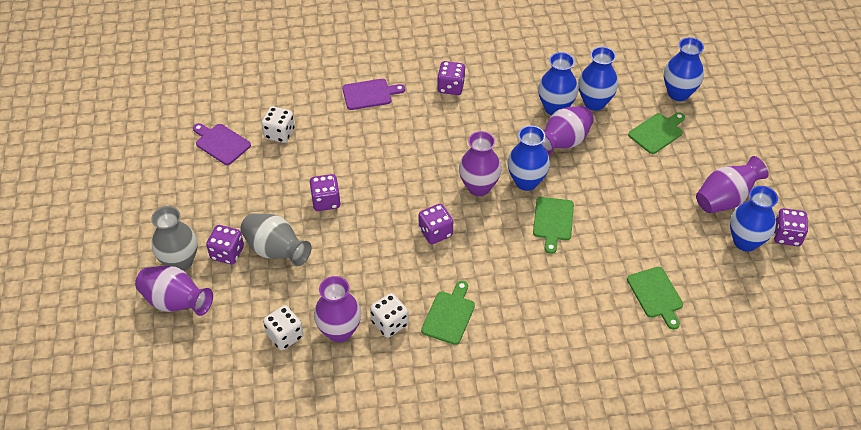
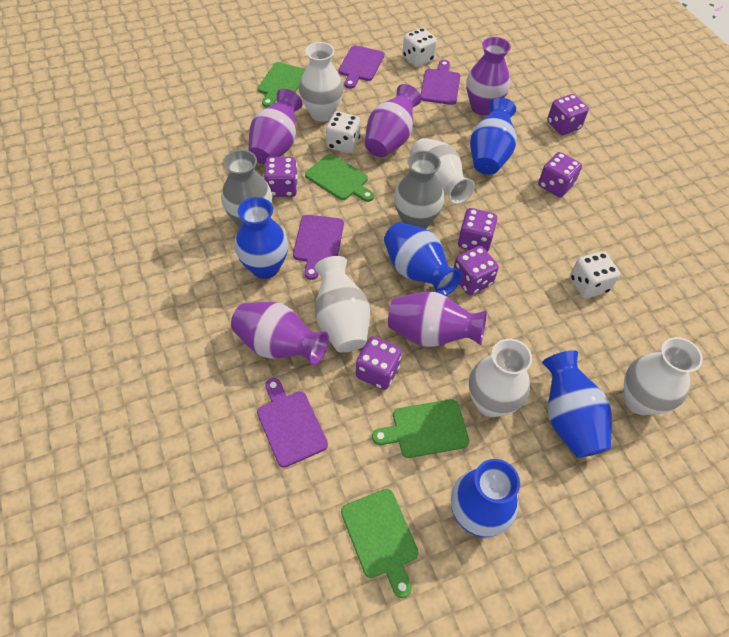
purple cutting board: 2 -> 4
purple dice: 5 -> 6
white vase: 0 -> 5

